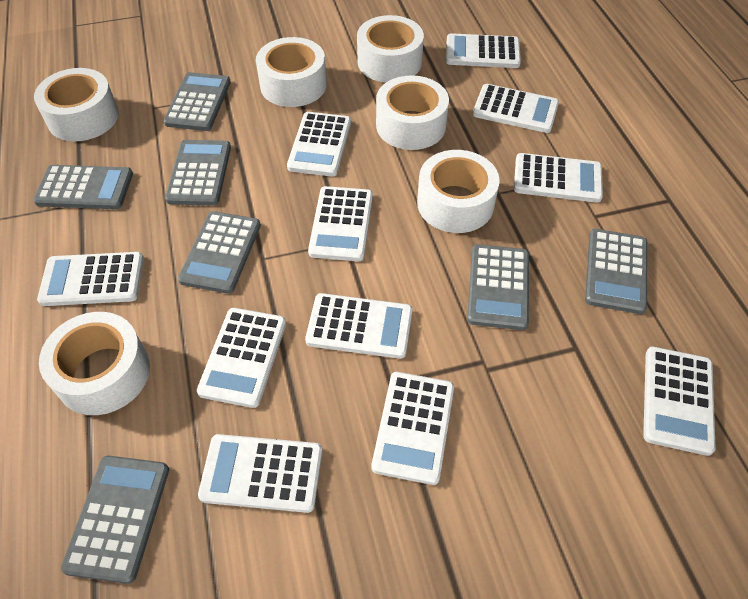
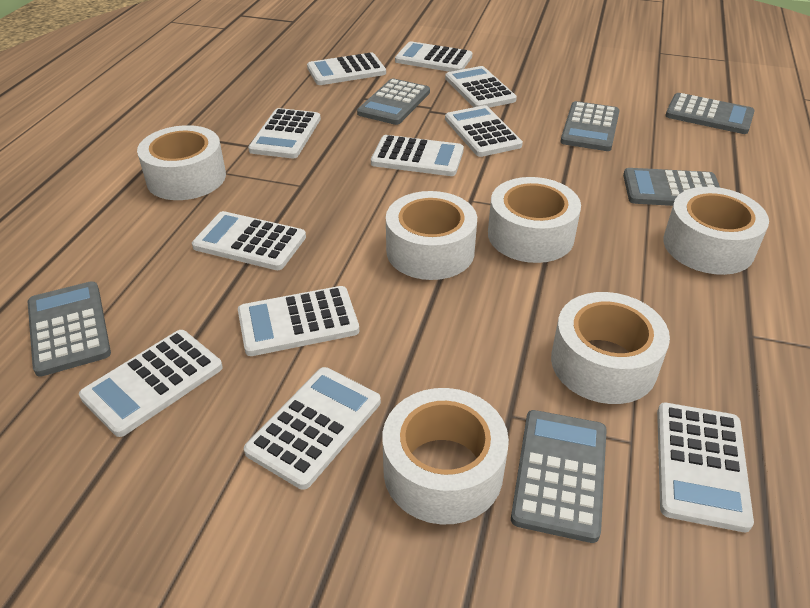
grey calculator: 7 -> 6

